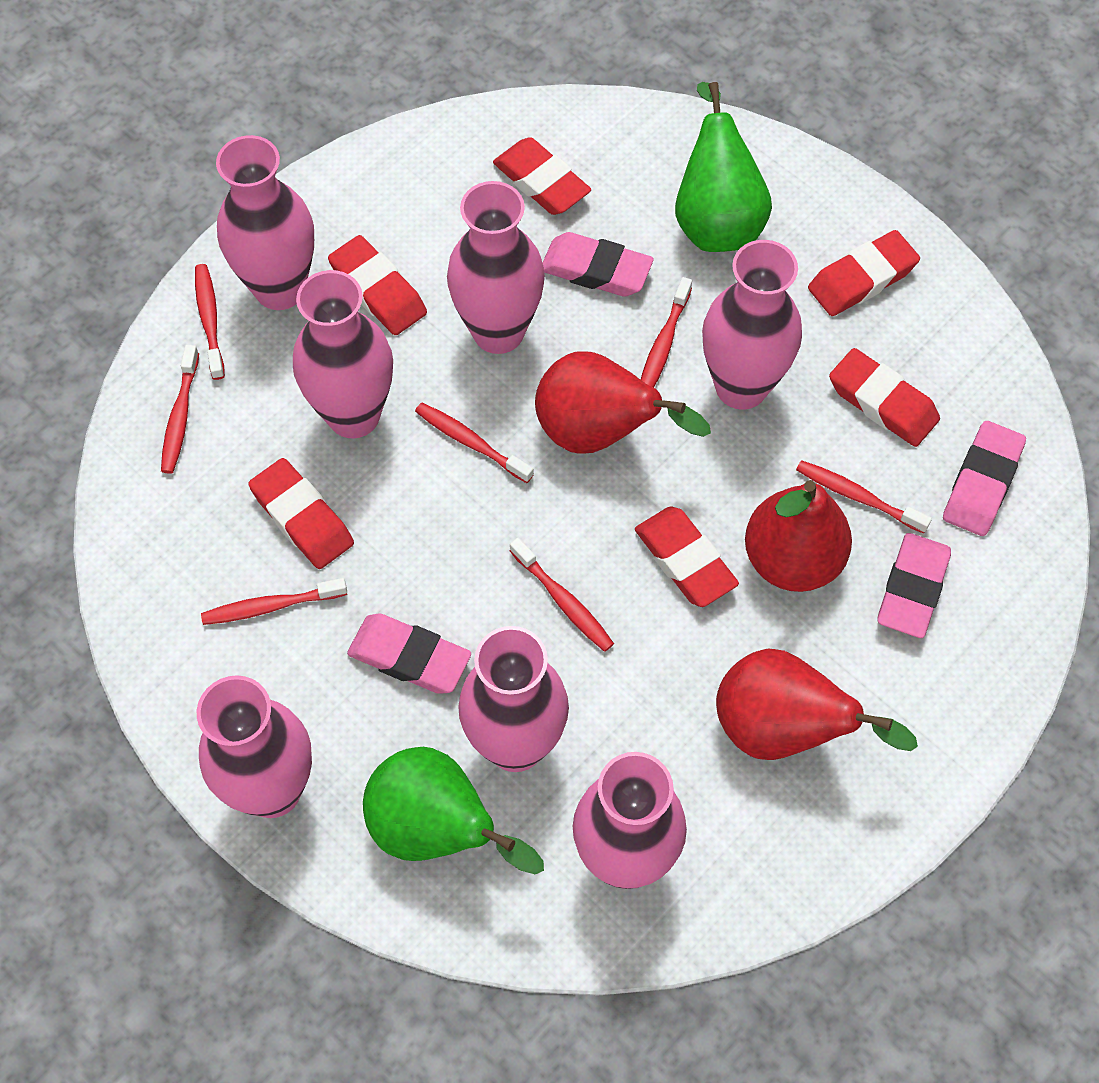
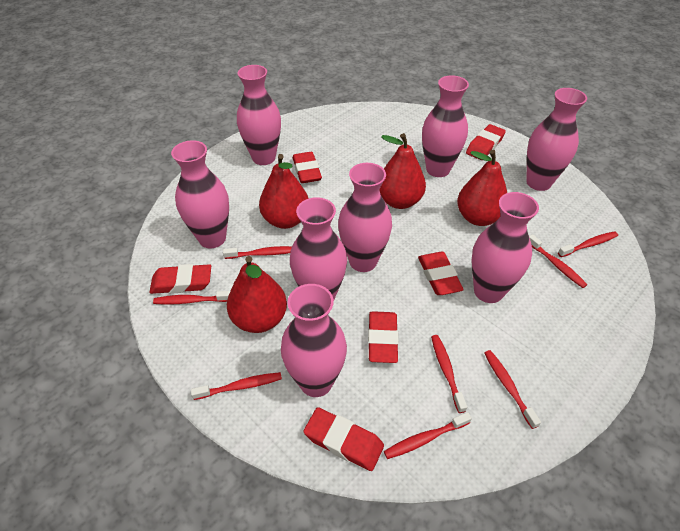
green pear: 2 -> 0
pink eraser: 4 -> 0
pink vase: 7 -> 8
red pear: 3 -> 4
red toothbrush: 7 -> 8

